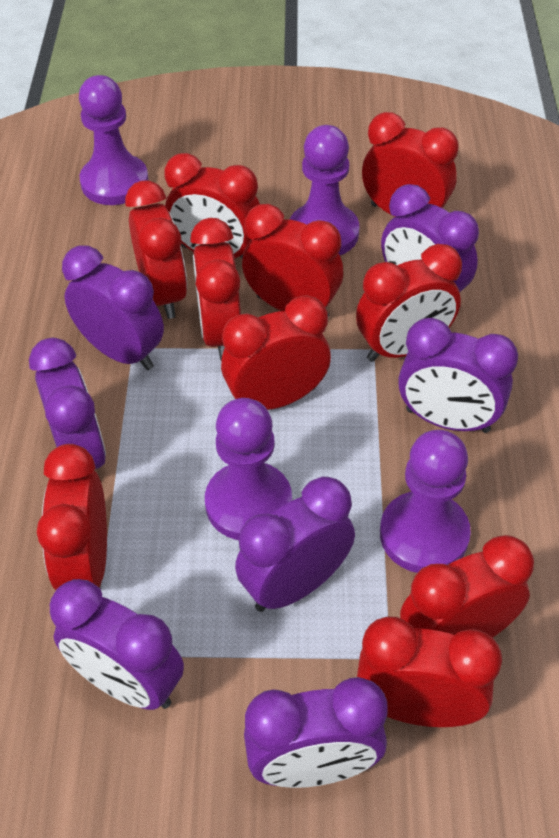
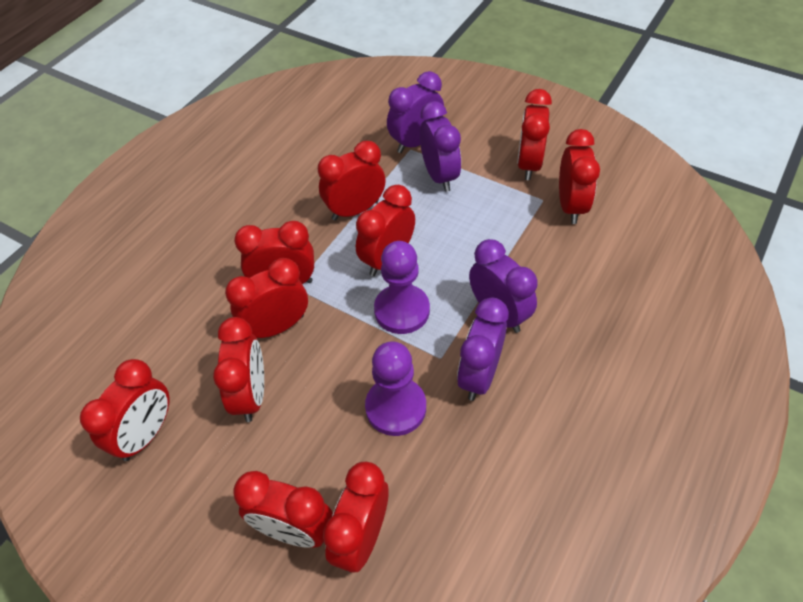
purple clock: 7 -> 4
purple pawn: 4 -> 2

